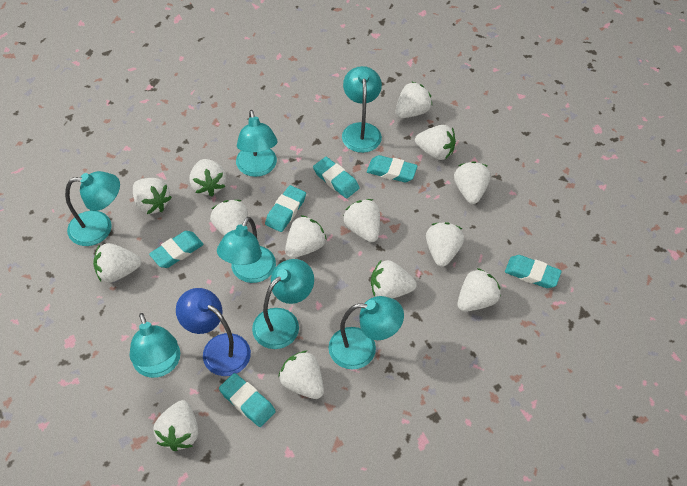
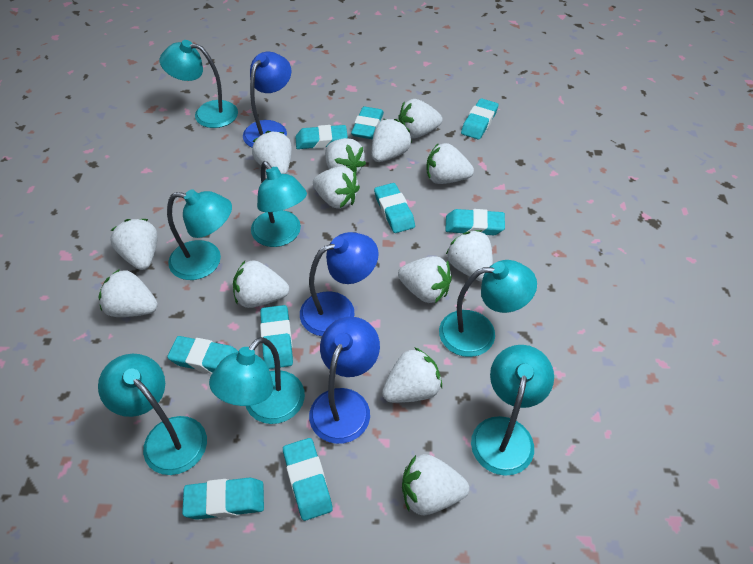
blue lamp: 1 -> 3
turquoise eraser: 6 -> 9
white strawberry: 14 -> 13

